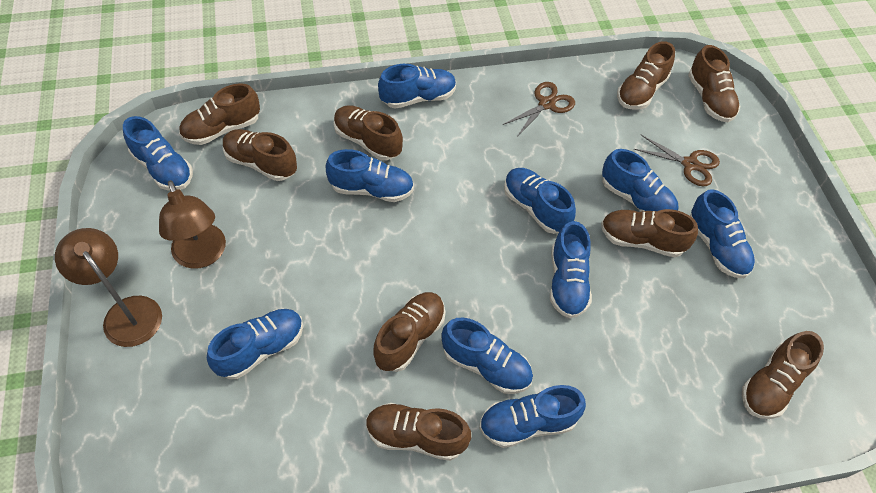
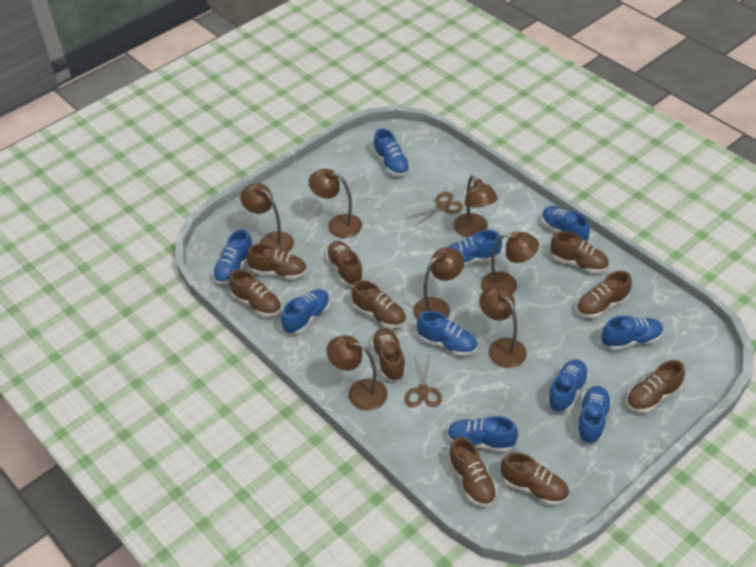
brown lamp: 2 -> 7
brown shoe: 9 -> 10

